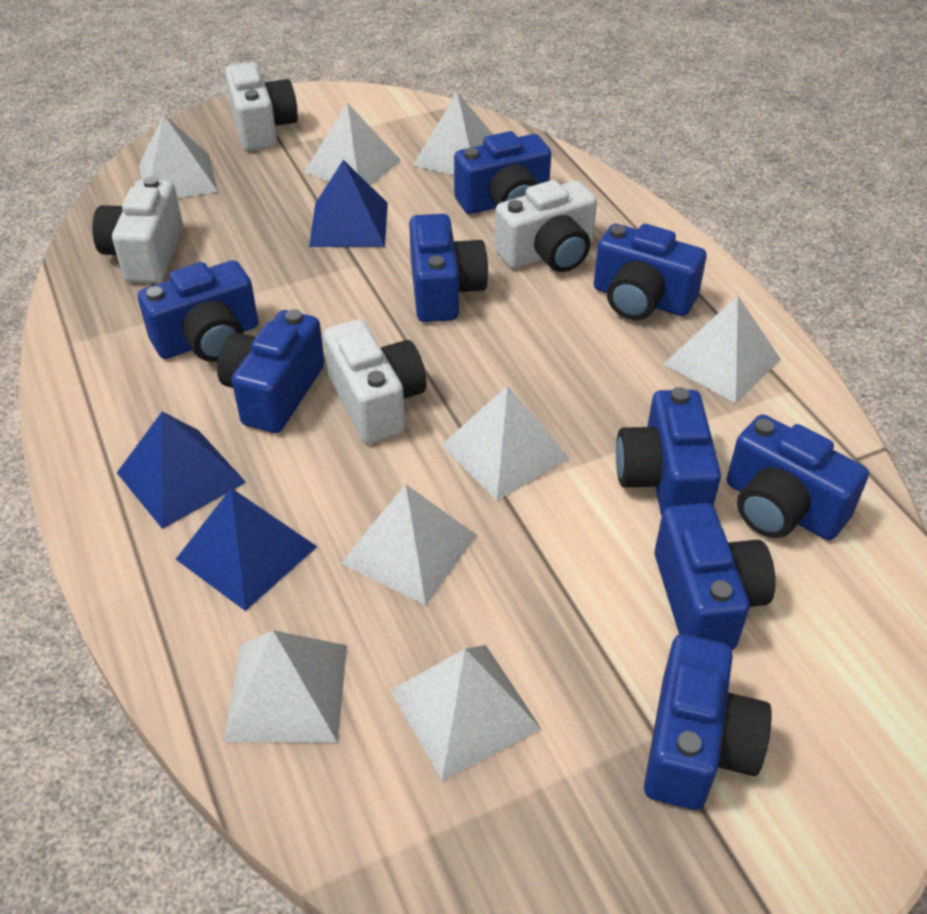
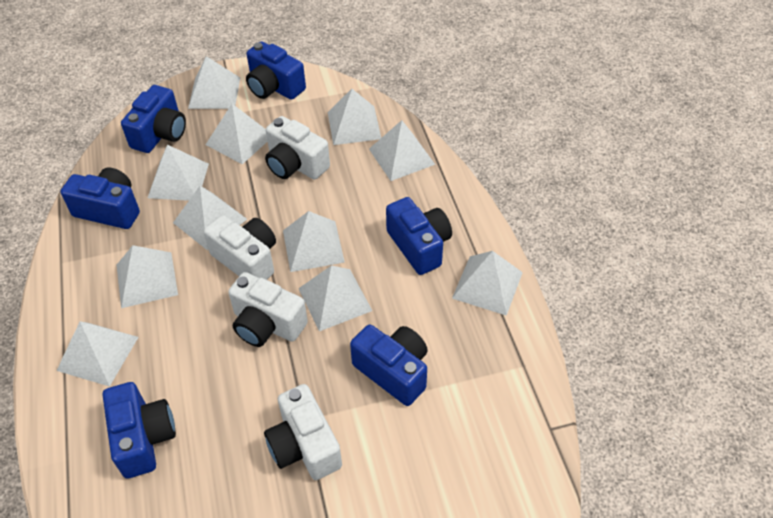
blue camera: 9 -> 6
blue pyramid: 3 -> 0
white pyramid: 8 -> 11

